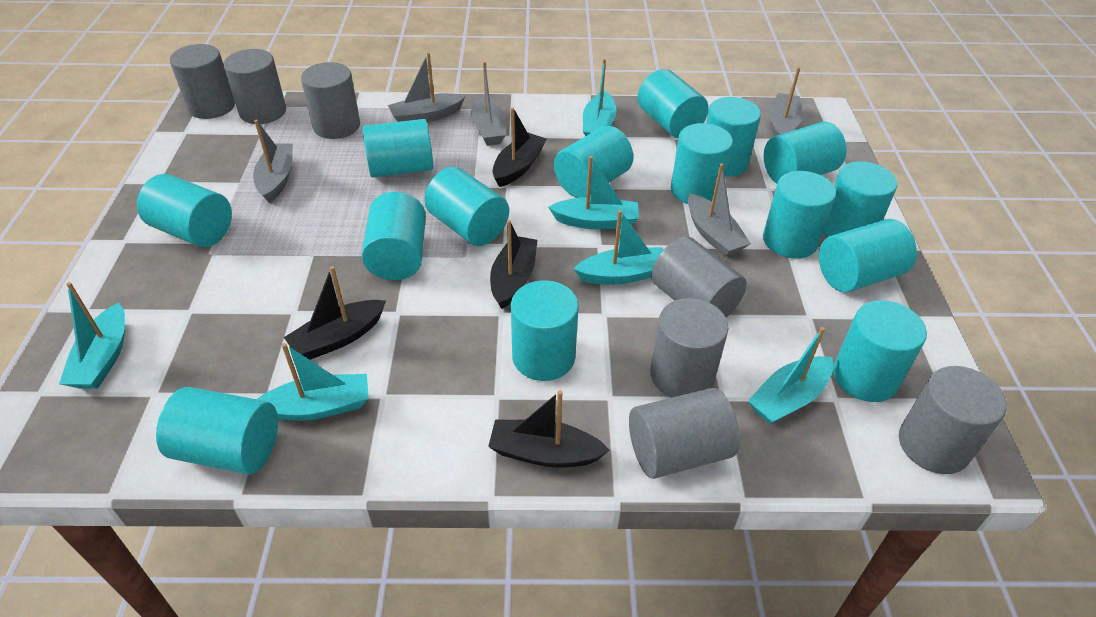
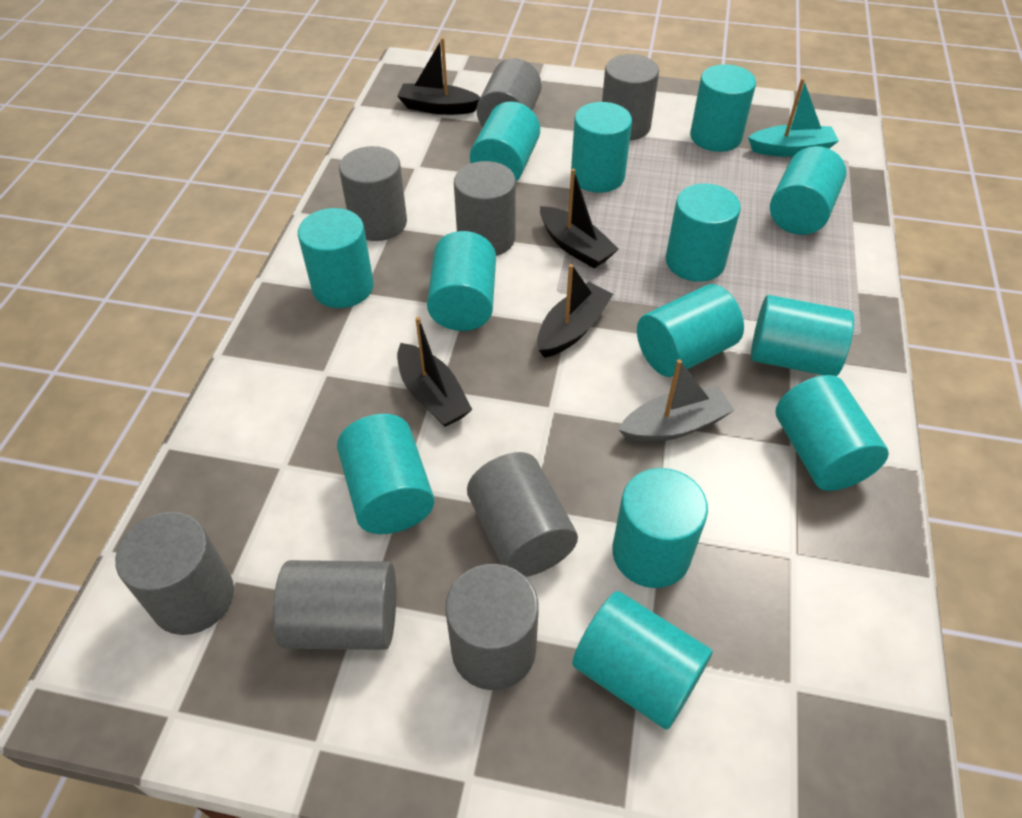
grey boat: 5 -> 1
grey cylinder: 7 -> 8
turquoise boat: 6 -> 1
turquoise cylinder: 15 -> 13

